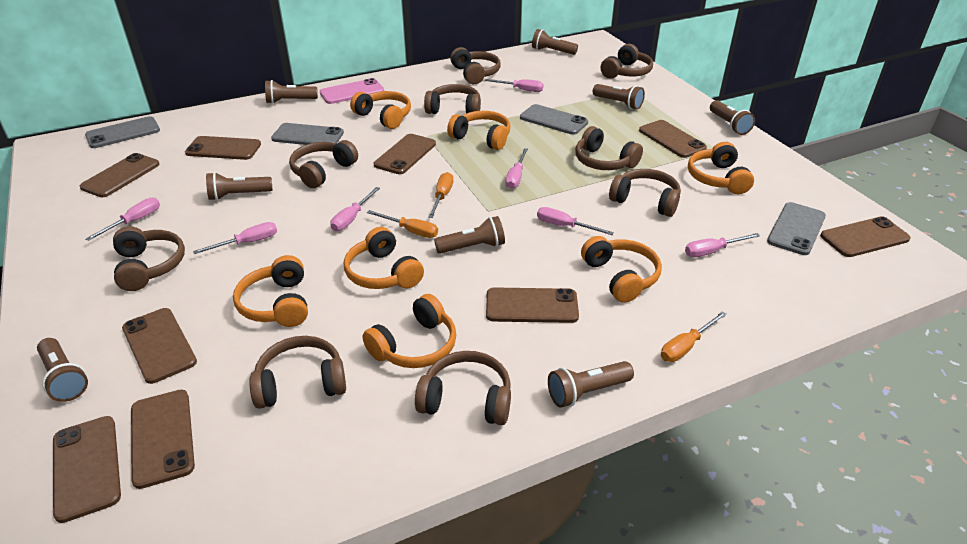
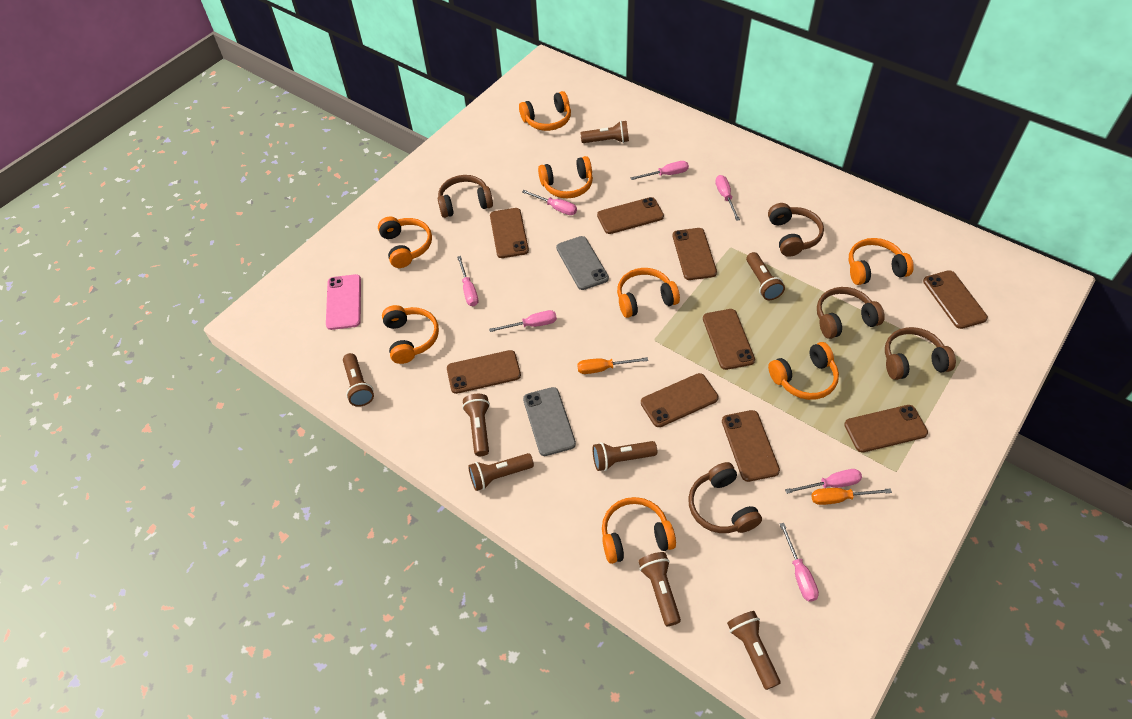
brown headphones: 9 -> 5
grey phone: 4 -> 2
orange headphones: 7 -> 8
orange screwdriver: 3 -> 2

